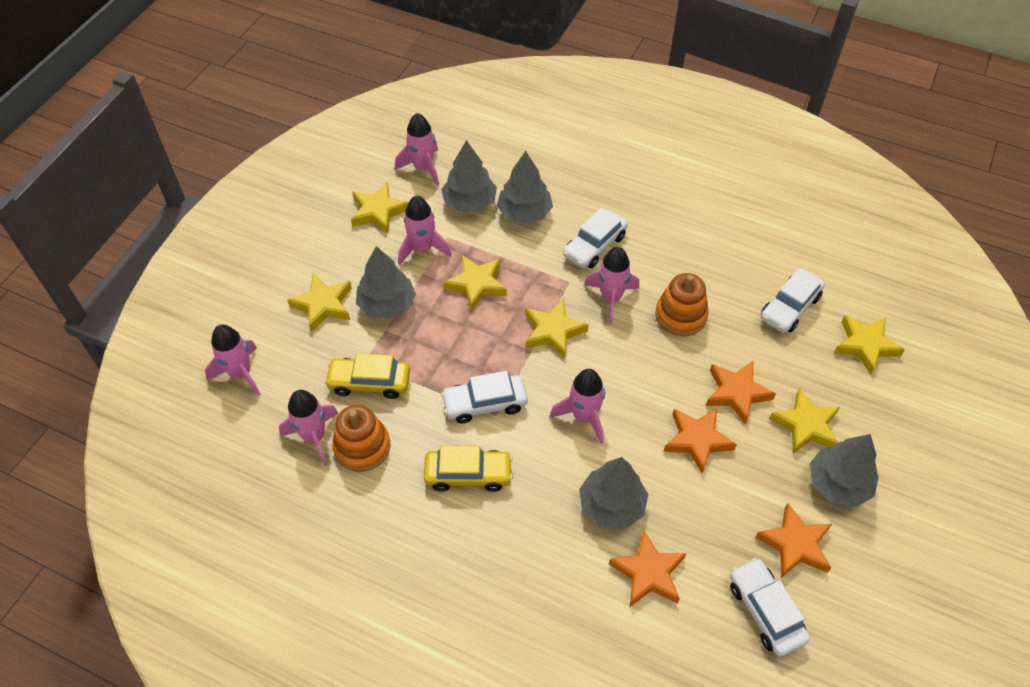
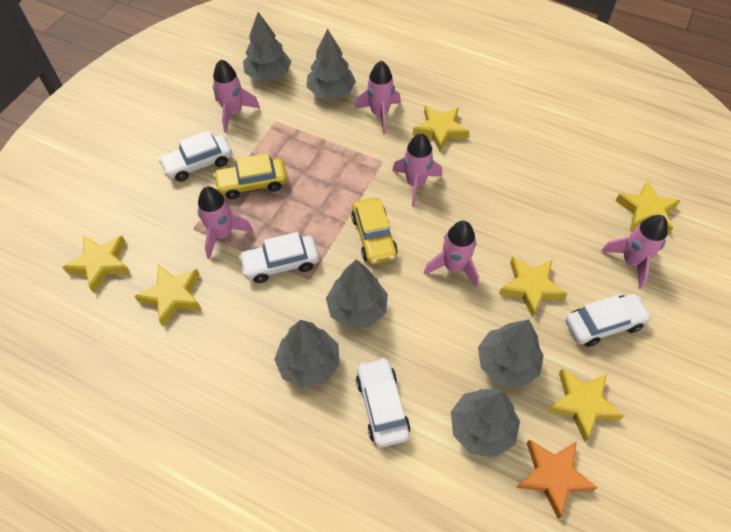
grey tree: 5 -> 6
orange stacking toy: 2 -> 0
orange star: 4 -> 1

